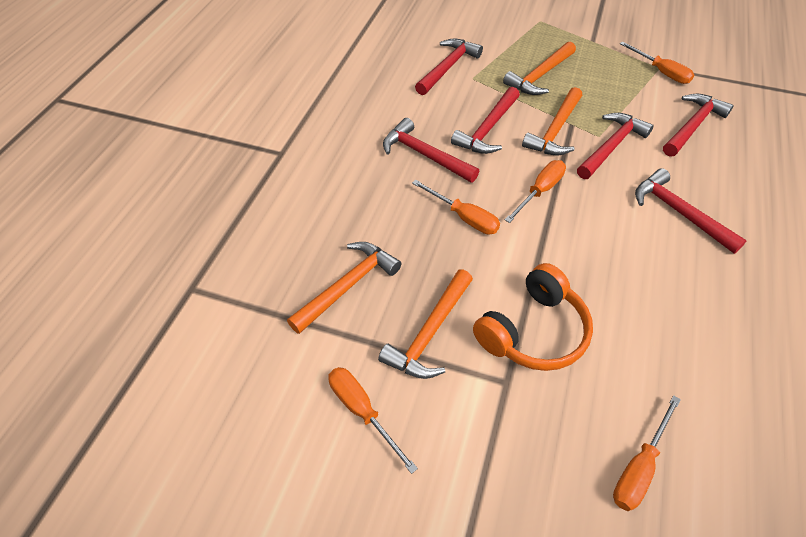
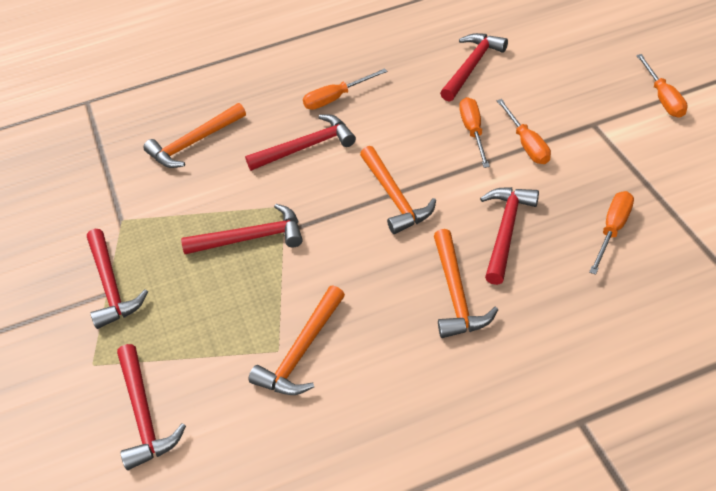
orange headphones: 1 -> 0

